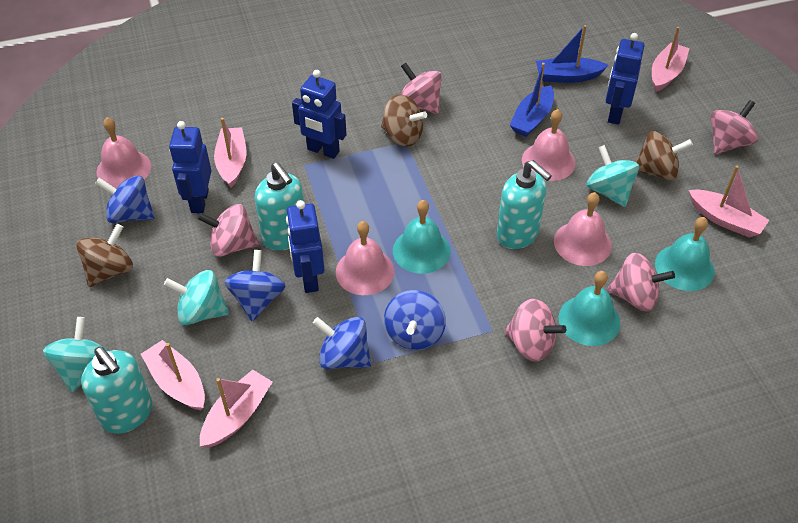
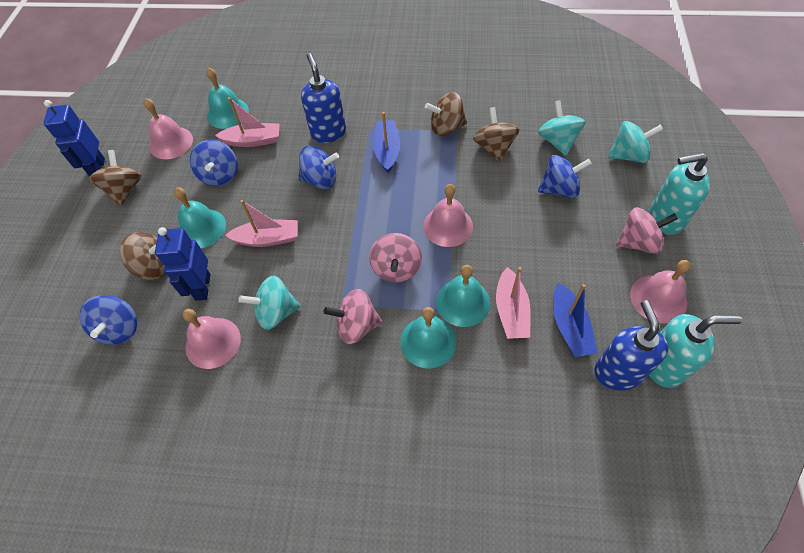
blue robot: 4 -> 2
blue soap dispenser: 0 -> 2
brown spinning top: 3 -> 4
pink boat: 5 -> 3
pink spinning top: 5 -> 3
turquoise bell: 3 -> 4
turquoise soap dispenser: 3 -> 2

